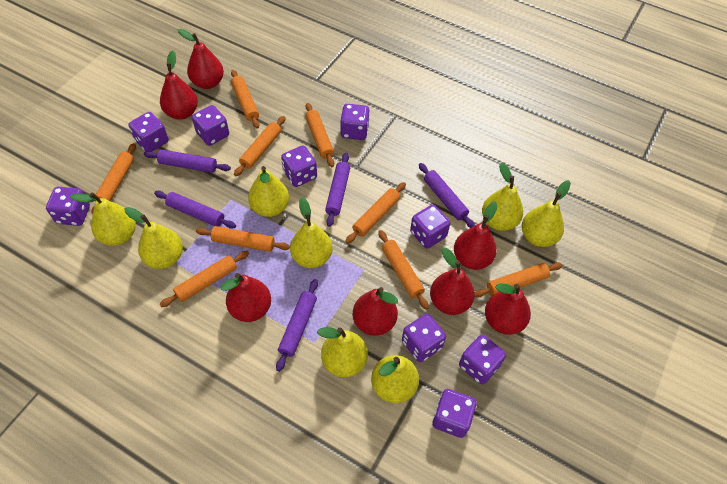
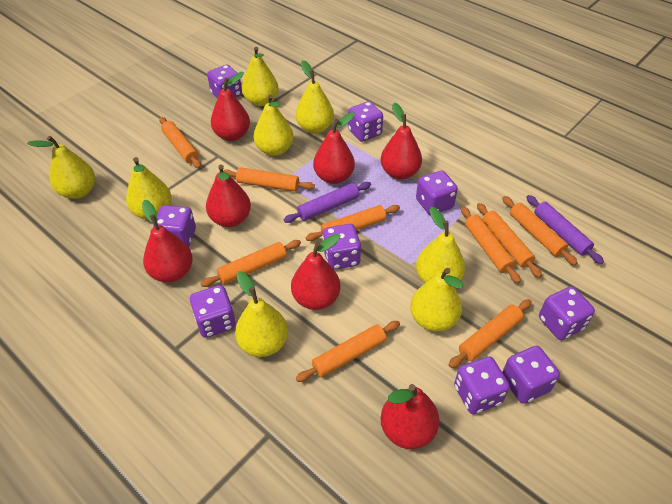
purple rolling pin: 5 -> 2

